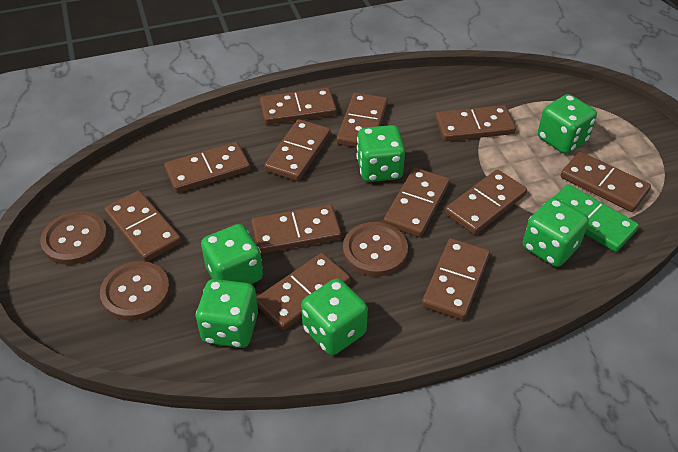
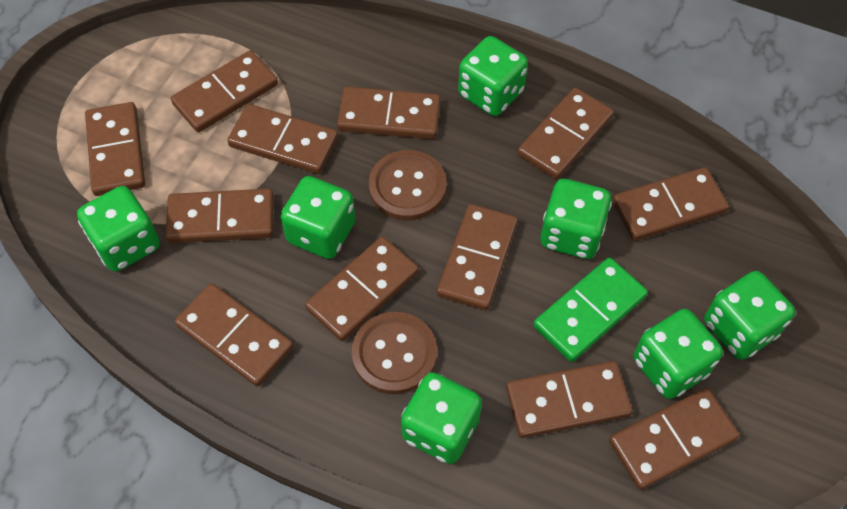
brown button: 3 -> 2
green dice: 6 -> 7

